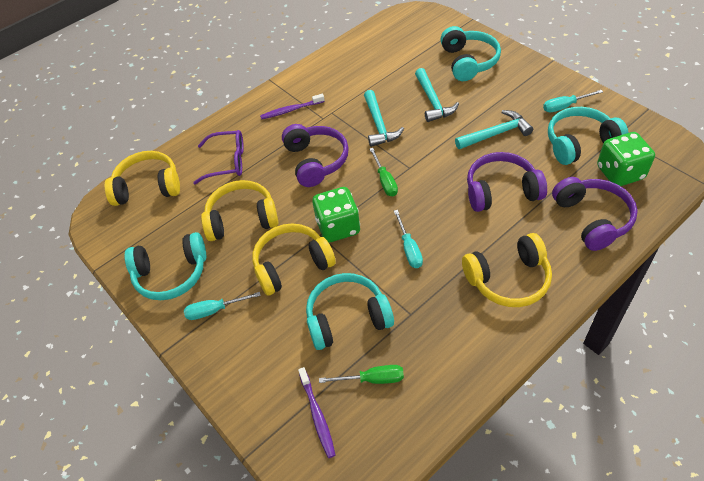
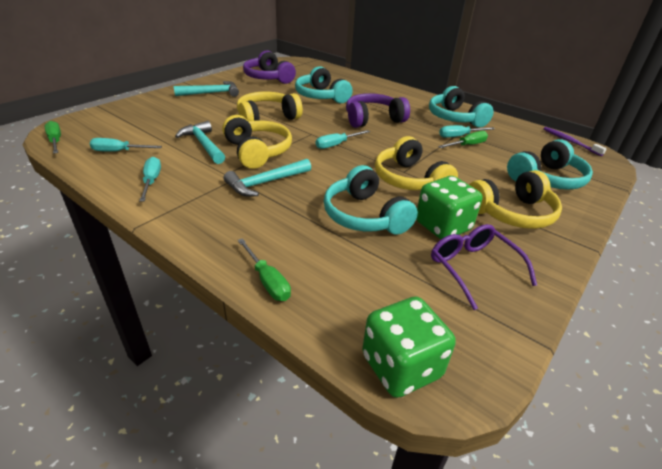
green screwdriver: 2 -> 3
purple headphones: 3 -> 2
purple toothbrush: 2 -> 1
turquoise screwdriver: 3 -> 4

